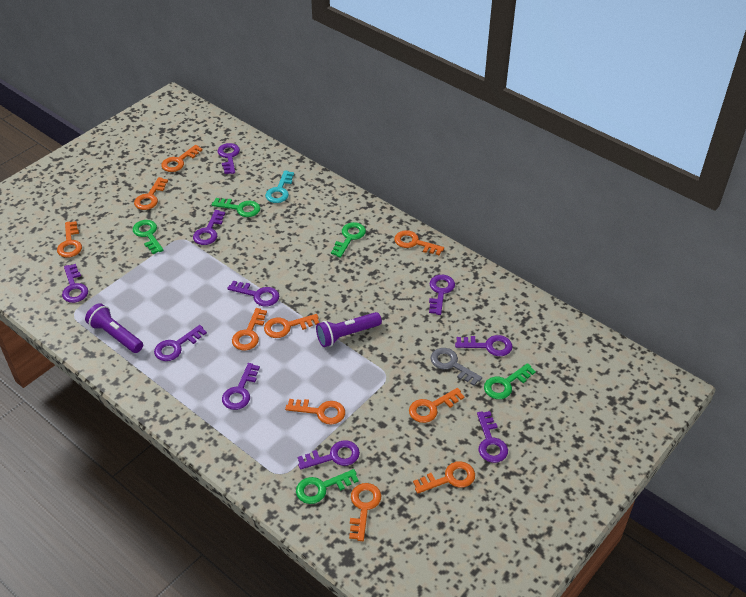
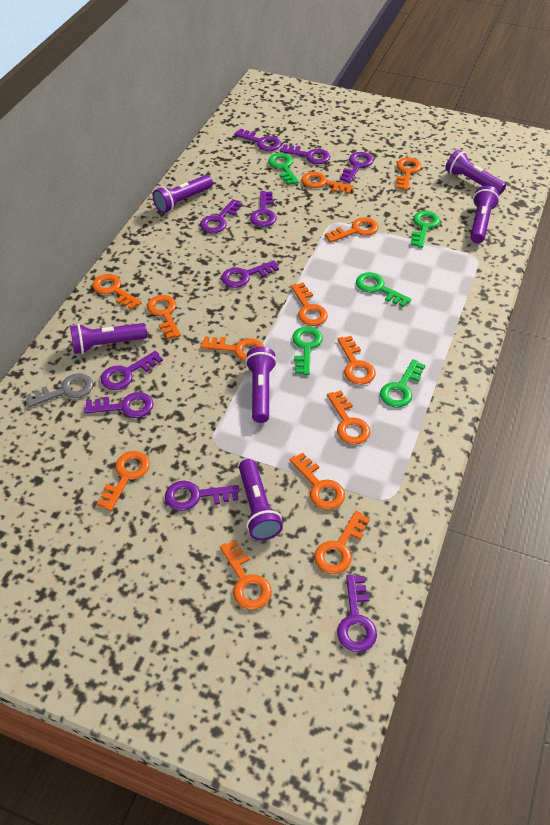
orange key: 10 -> 13
purple flashlight: 2 -> 6
turquoise key: 1 -> 0

